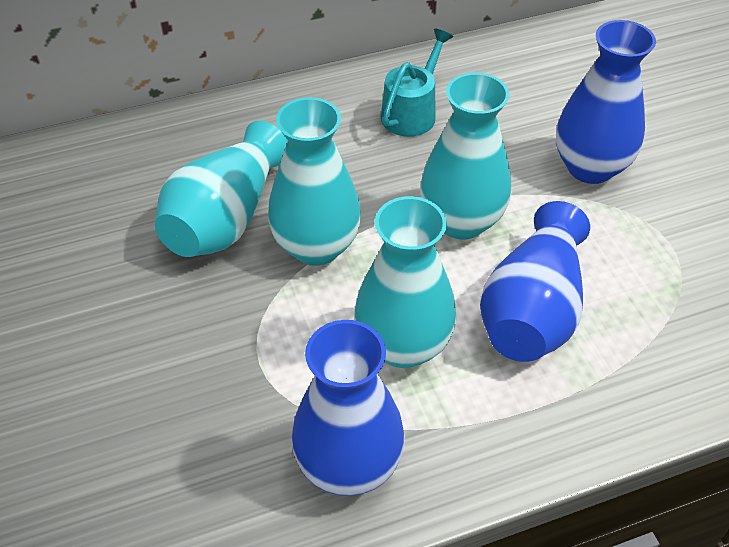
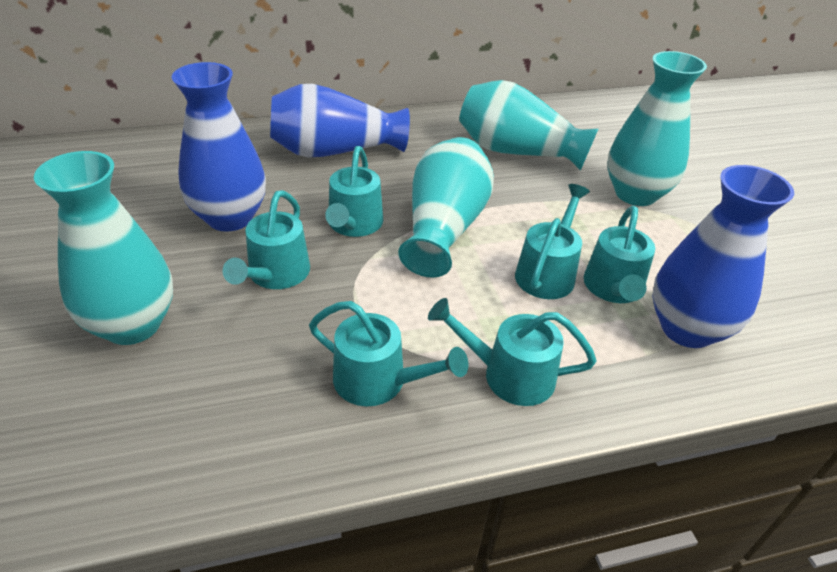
turquoise watering can: 1 -> 6

